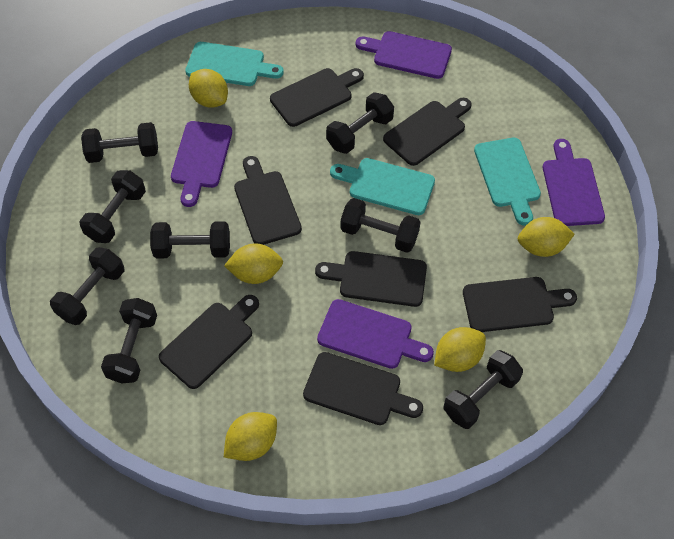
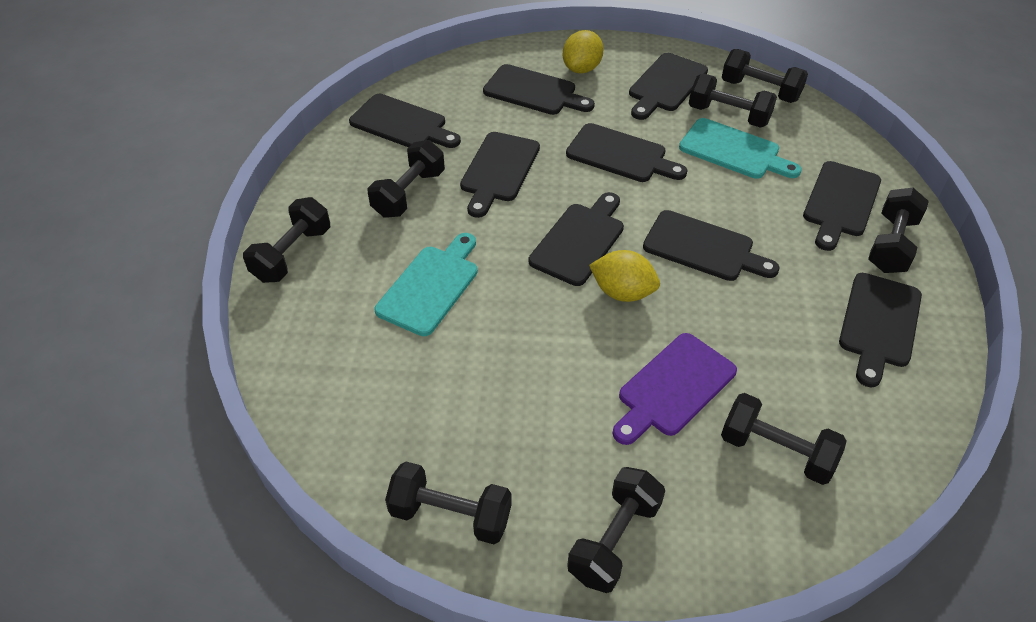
black cutting board: 7 -> 9
purple cutting board: 4 -> 1
turquoise cutting board: 3 -> 2
yellow lemon: 5 -> 2

